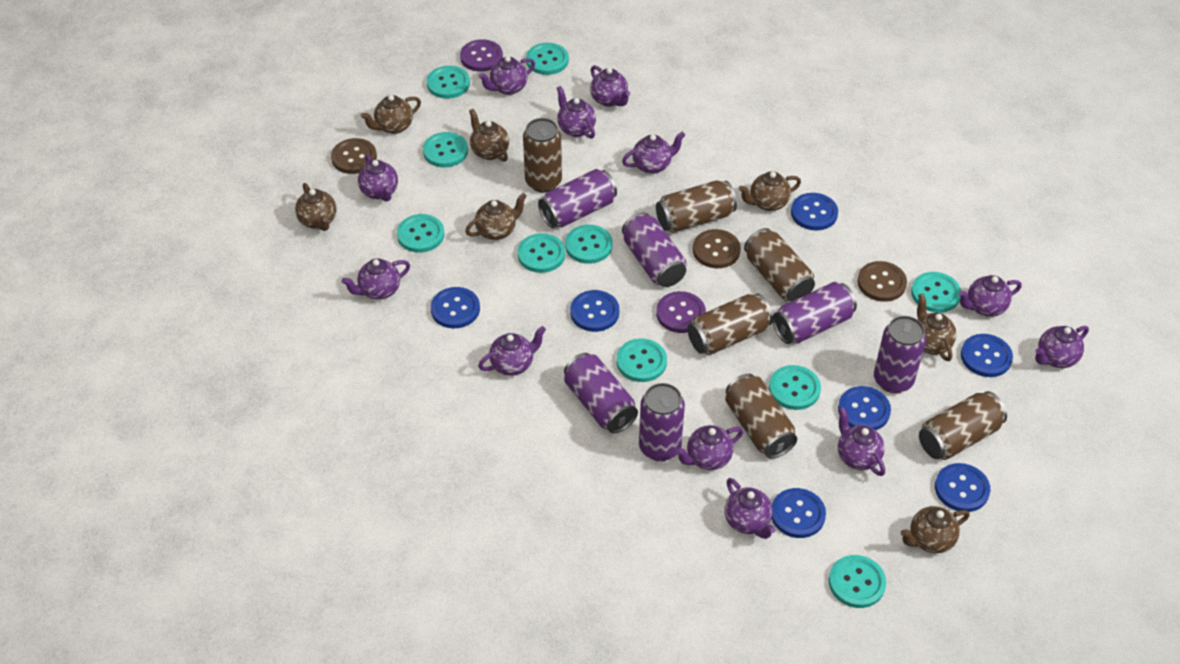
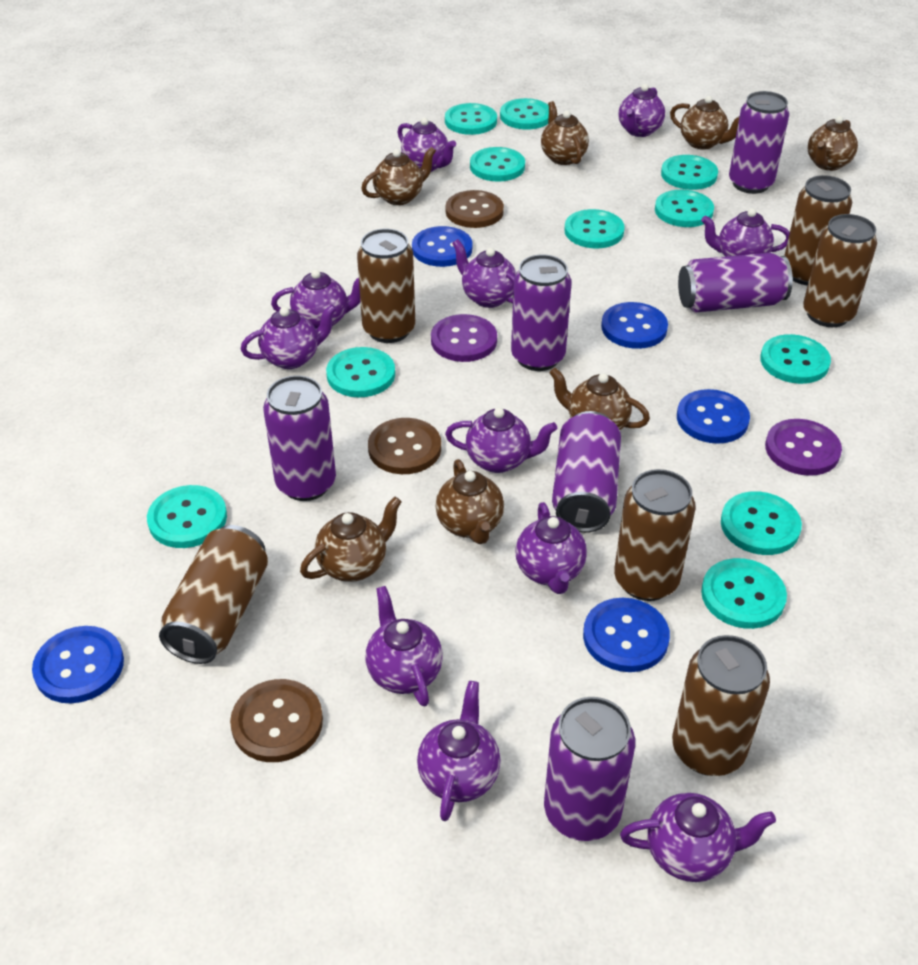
blue button: 7 -> 5
purple teapot: 12 -> 11
turquoise button: 10 -> 11

